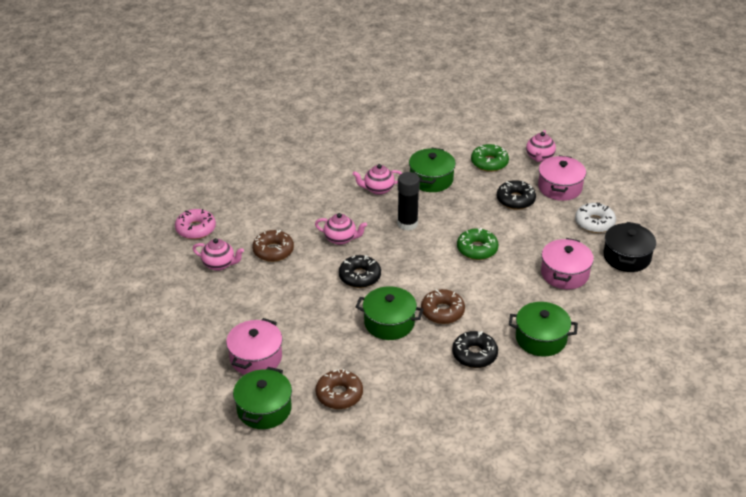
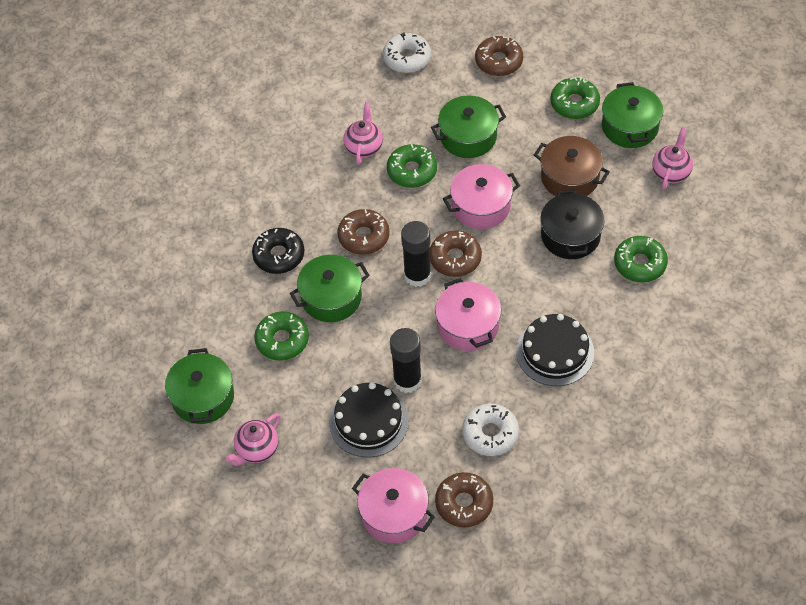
black cake: 0 -> 2
black donut: 3 -> 1
black glue stick: 1 -> 2
brown donut: 3 -> 4
brown pot: 0 -> 1
green donut: 2 -> 4
pink donut: 1 -> 0
pink teapot: 4 -> 3
white donut: 1 -> 2

